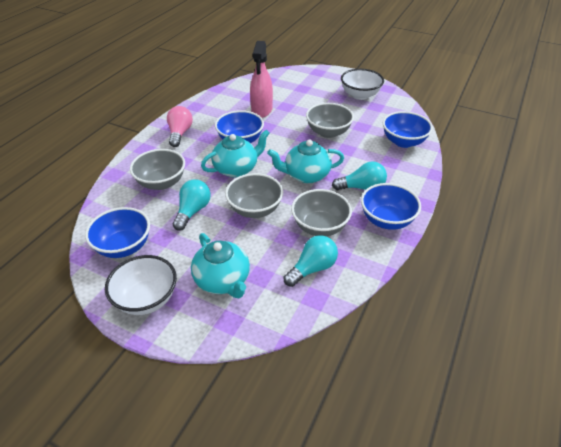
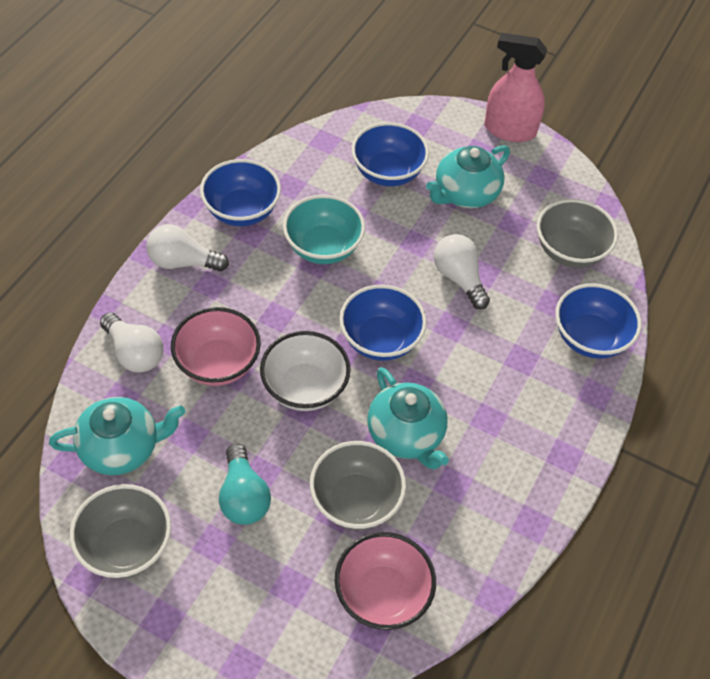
grey bowl: 4 -> 3
pink bowl: 0 -> 2
pink light bulb: 1 -> 0
turquoise bowl: 0 -> 1
turquoise light bulb: 3 -> 1
white bowl: 2 -> 1
white light bulb: 0 -> 3

